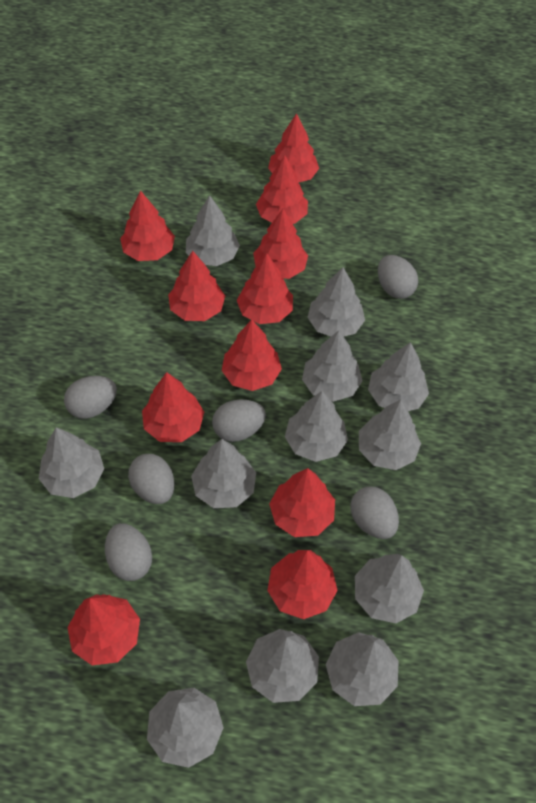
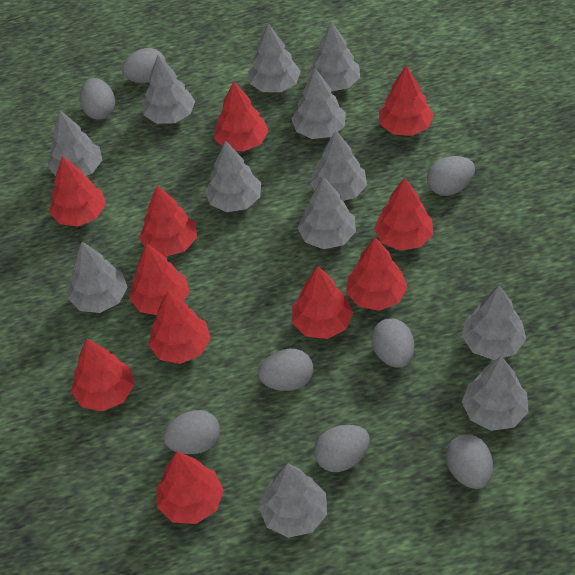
grey egg: 6 -> 8

